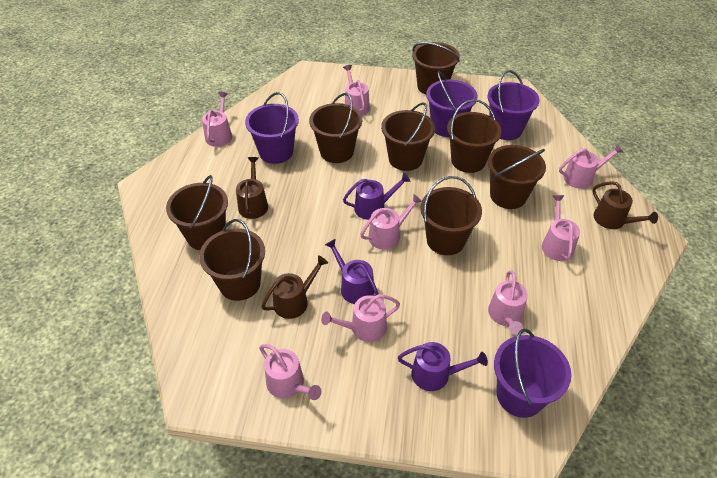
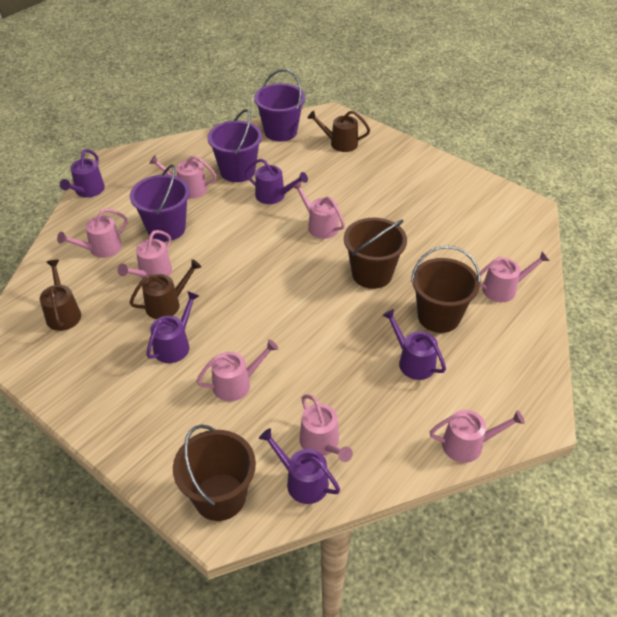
brown bucket: 8 -> 3
purple bucket: 4 -> 3
purple watering can: 3 -> 5

